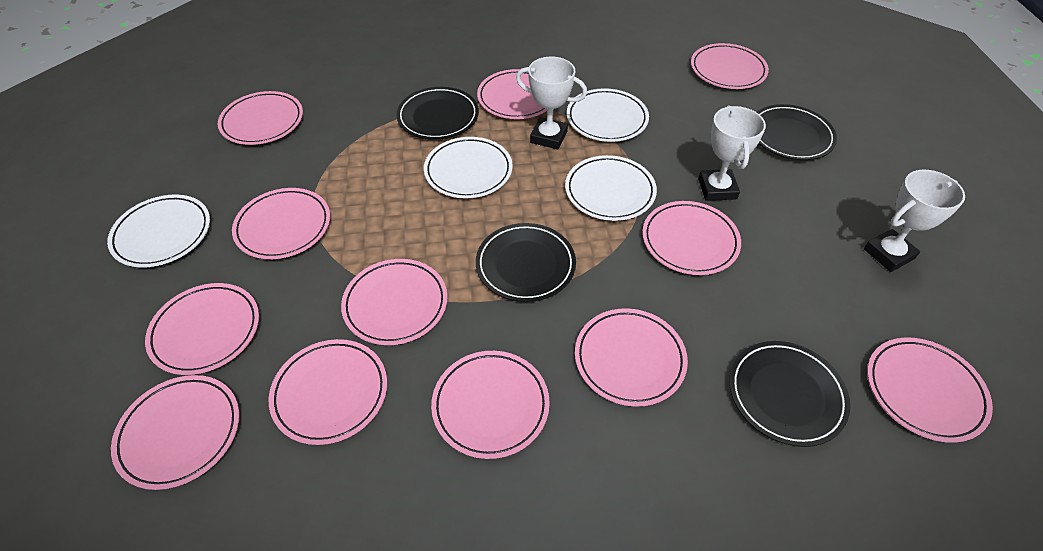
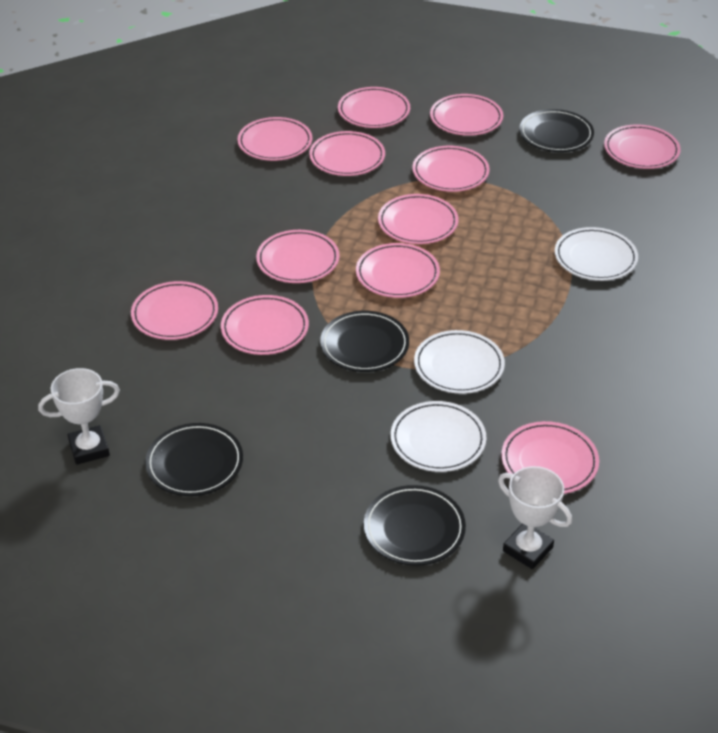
white plate: 4 -> 3
white trophy: 3 -> 2

